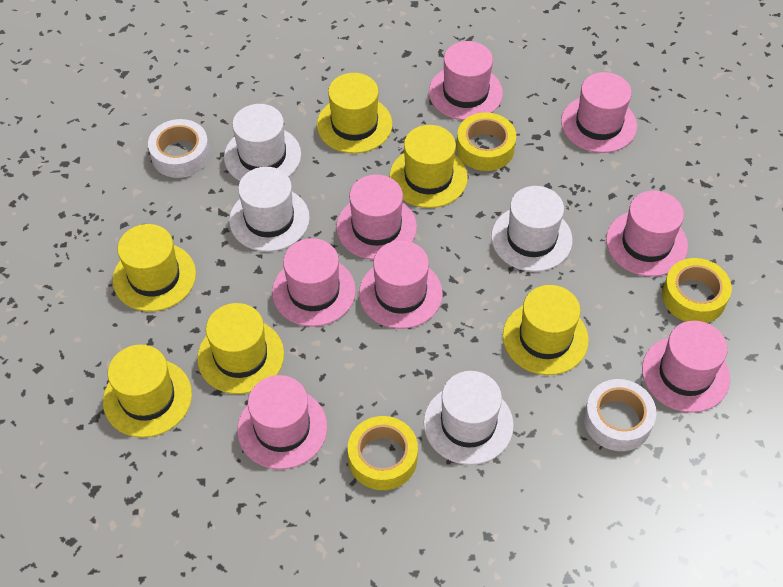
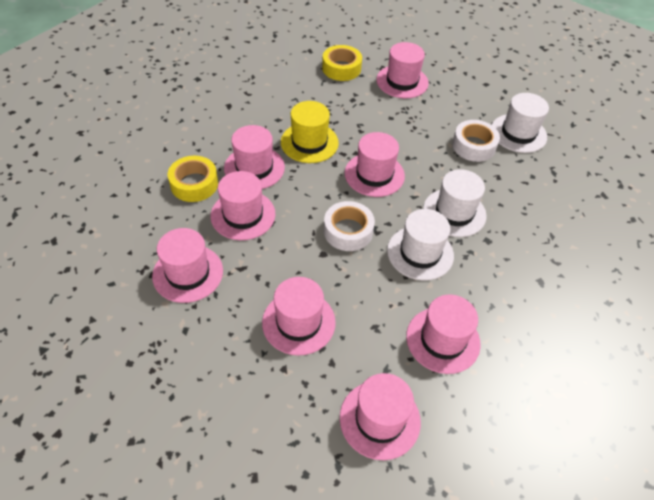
white hat: 4 -> 3
yellow hat: 6 -> 1
yellow tape: 3 -> 2

